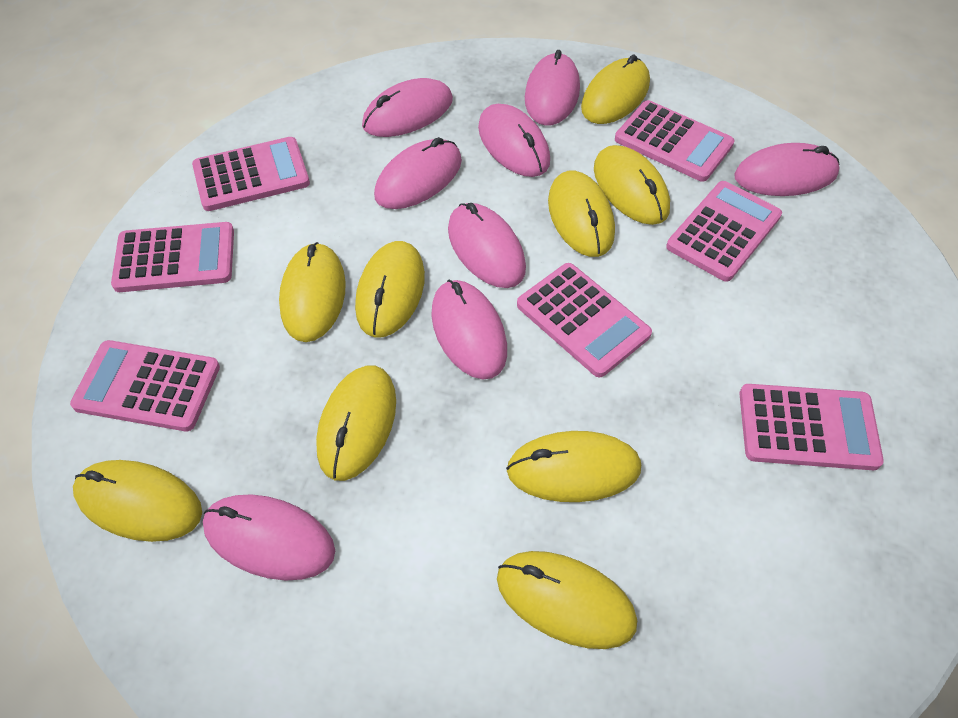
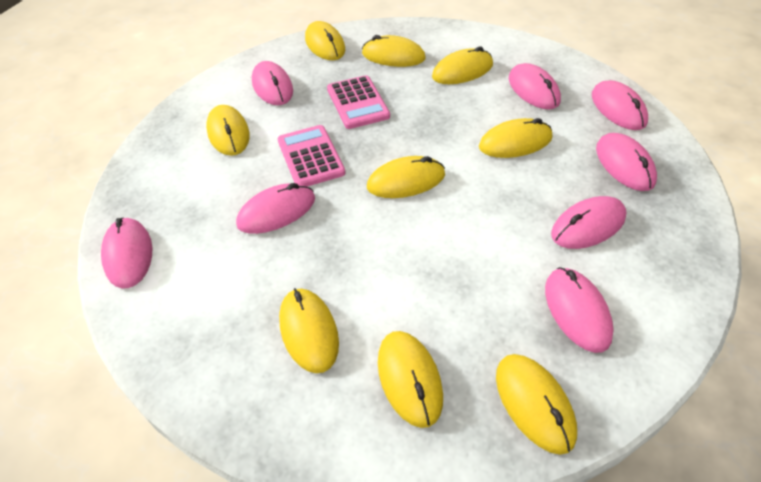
pink calculator: 7 -> 2

